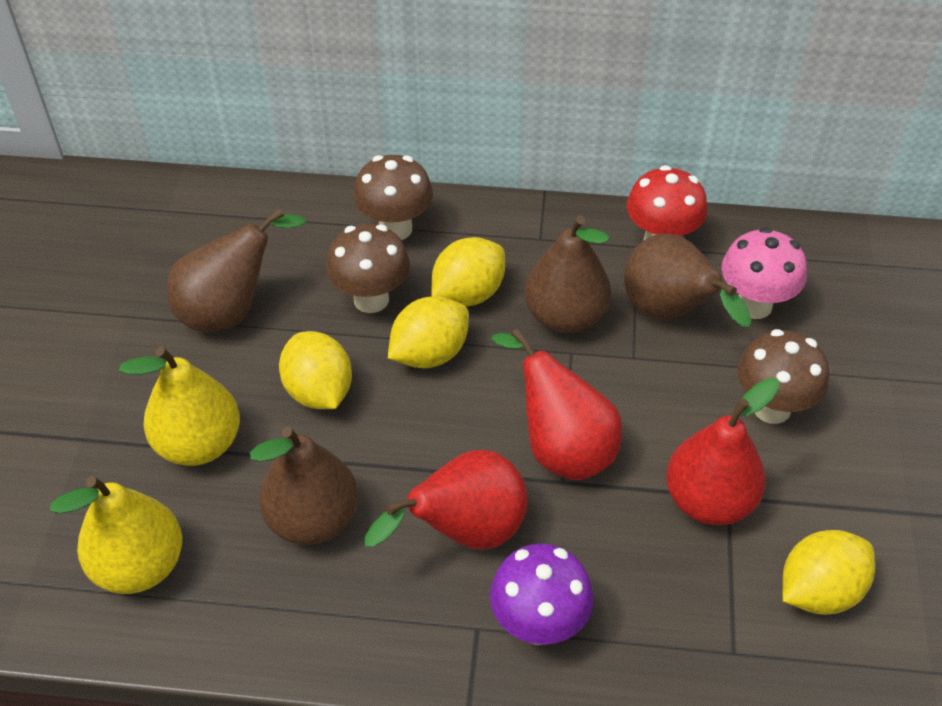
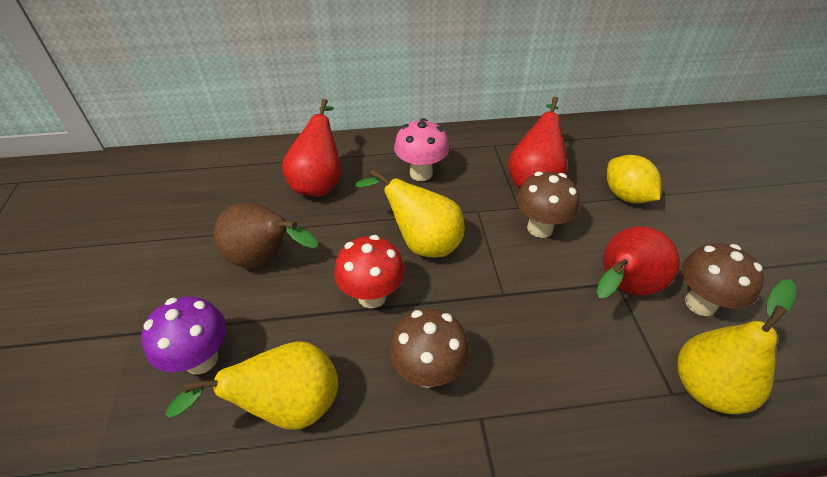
brown pear: 4 -> 1
yellow lemon: 4 -> 1
yellow pear: 2 -> 3

